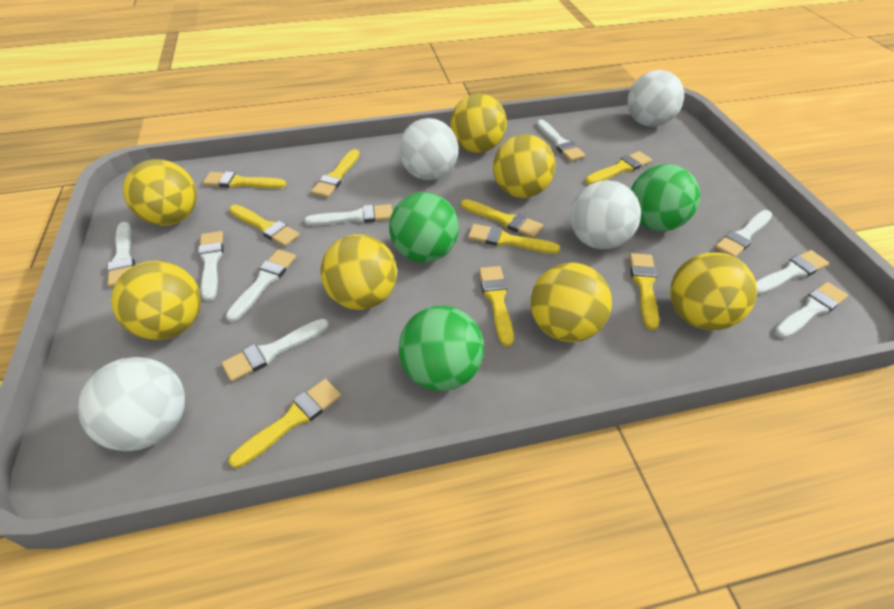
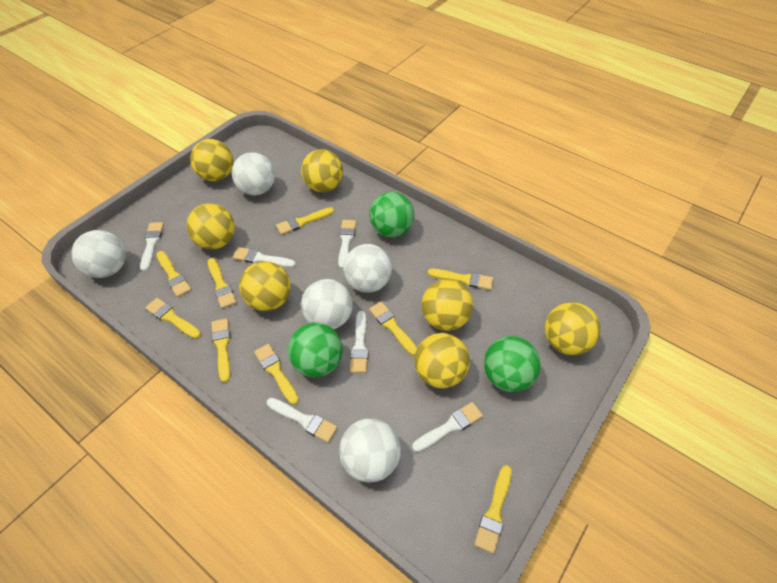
white ball: 4 -> 5
white brush: 9 -> 6

